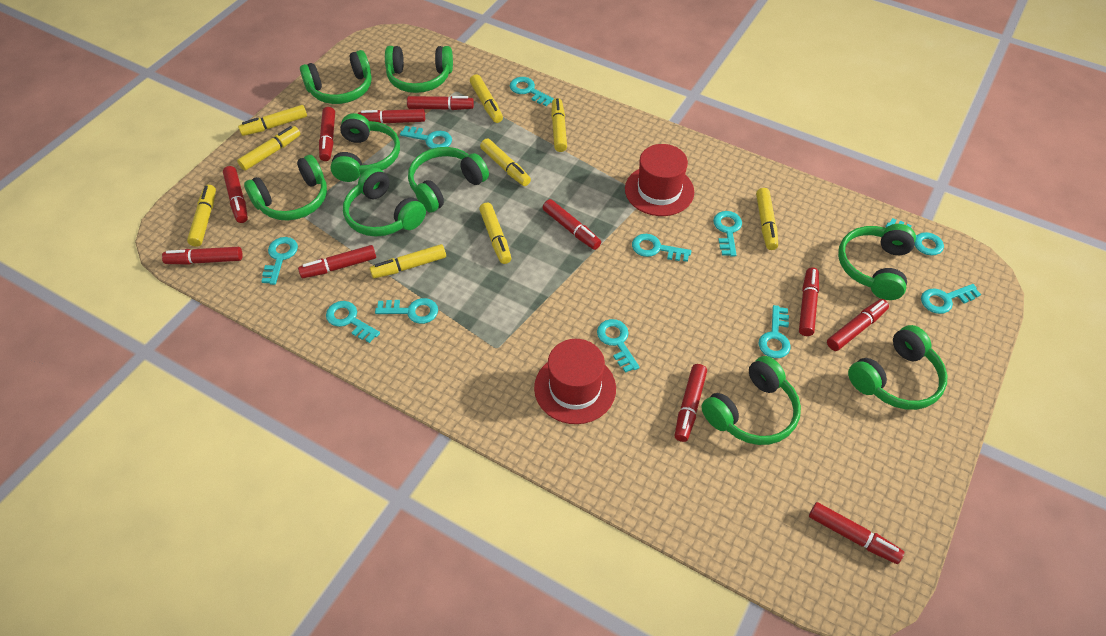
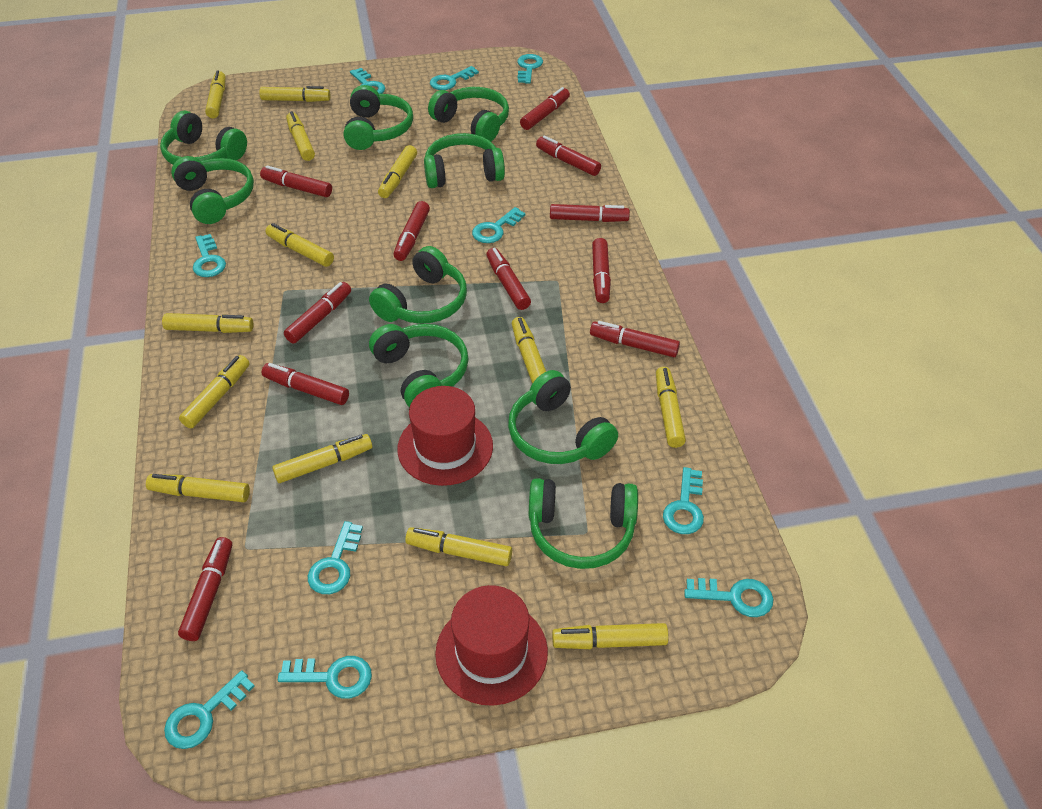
turquoise key: 11 -> 10
yellow marker: 9 -> 13

